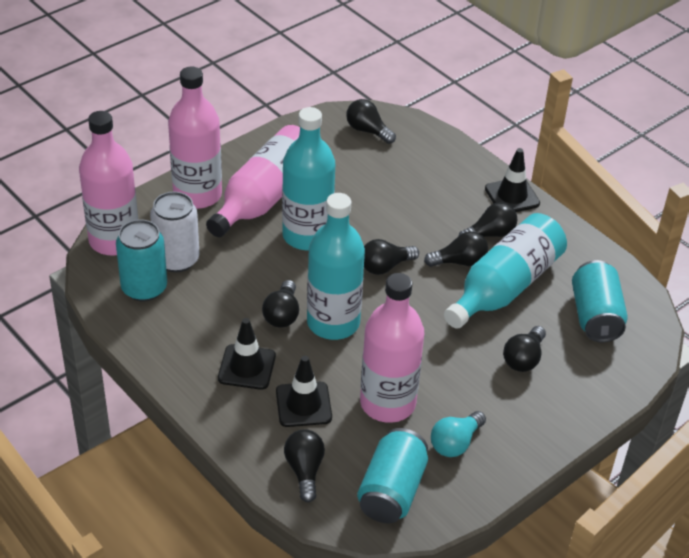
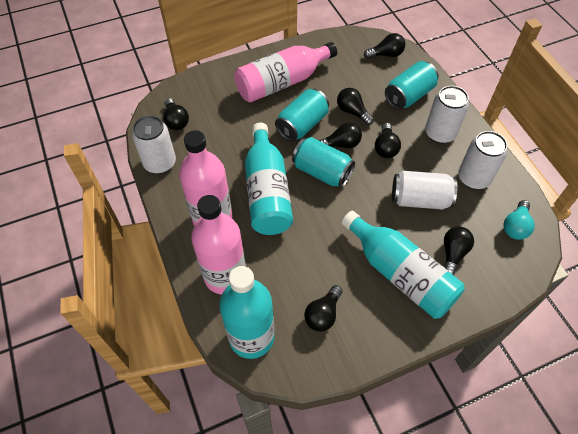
black traffic cone: 3 -> 0
pink bottle: 4 -> 3
white can: 1 -> 4

